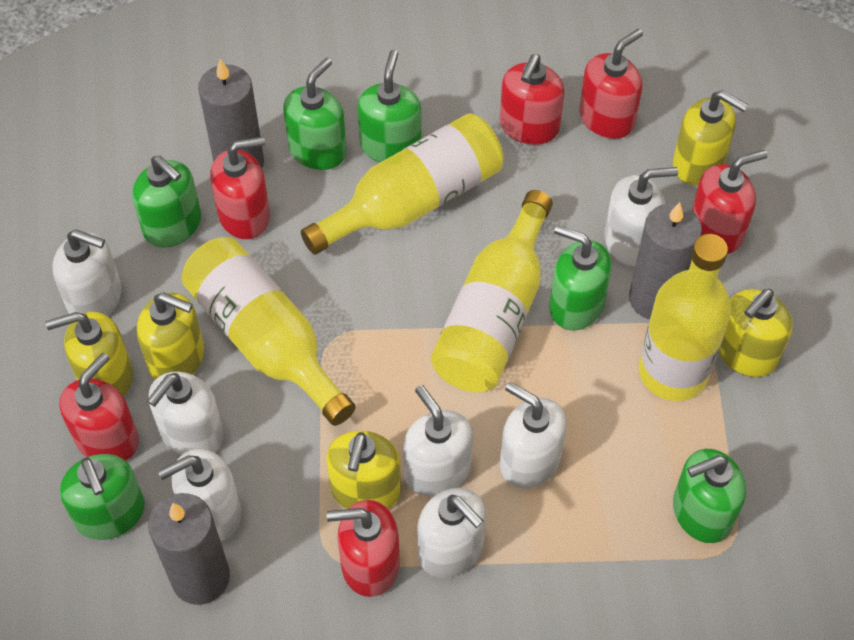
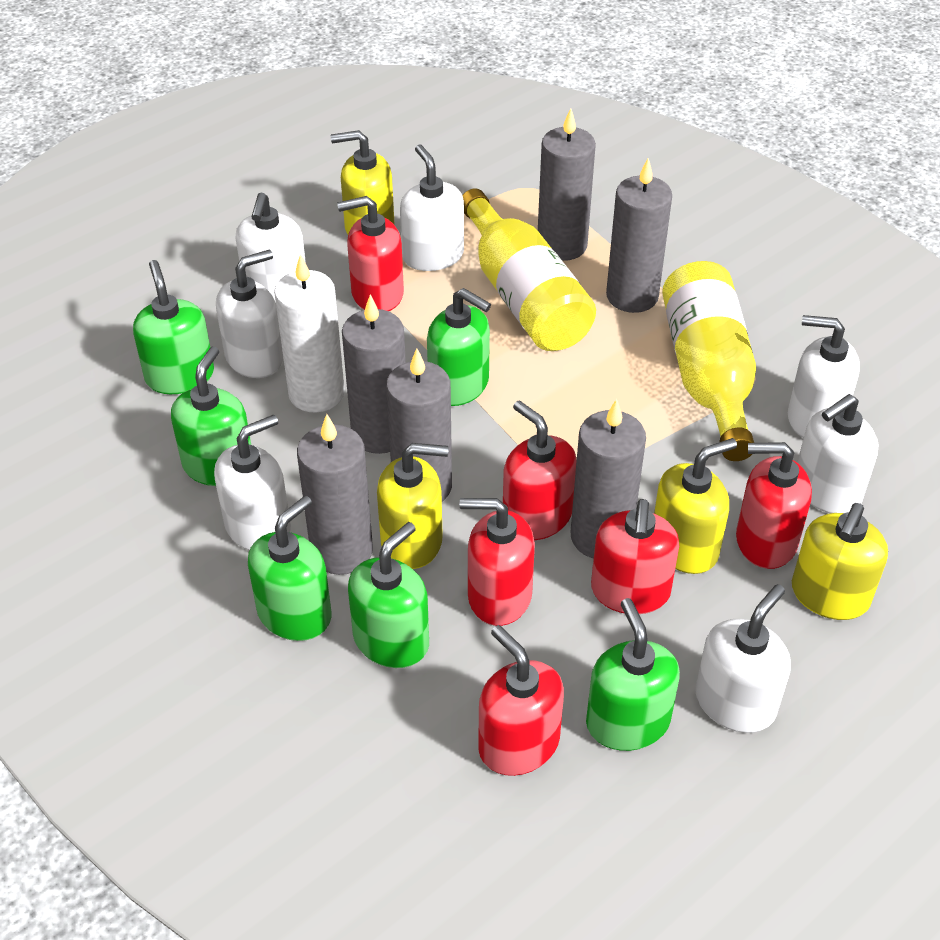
grey candle: 3 -> 6
white candle: 0 -> 1
yellow bottle: 4 -> 2
yellow soap dispenser: 5 -> 4

